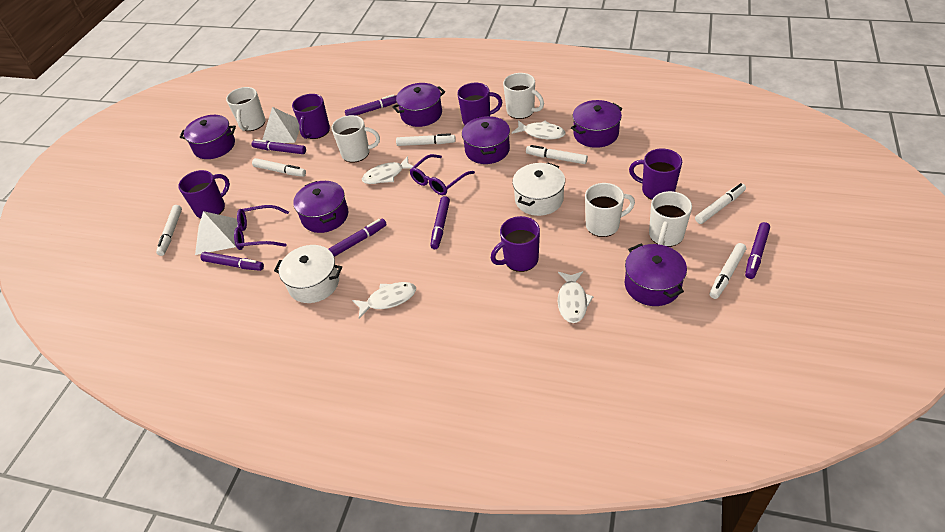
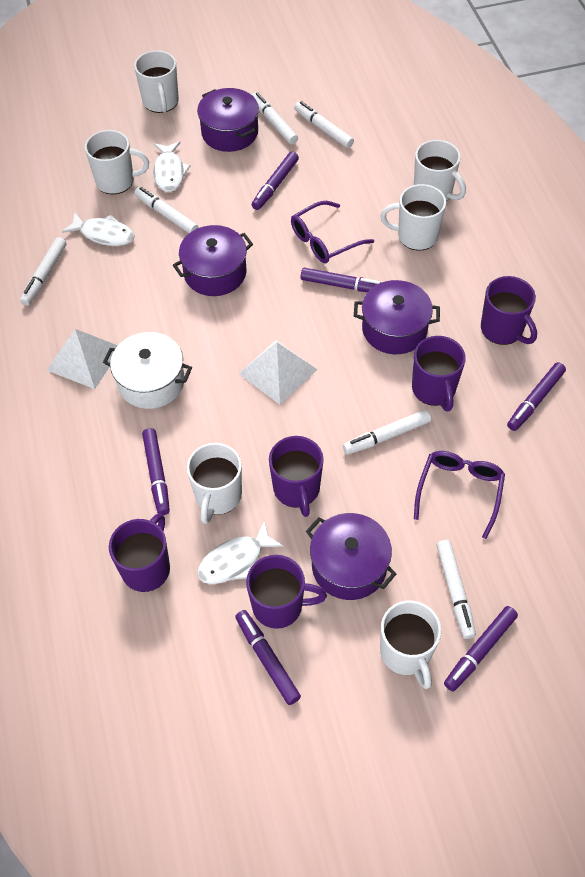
purple pot: 6 -> 4
white fish: 4 -> 3
white mug: 5 -> 6
white pot: 2 -> 1

